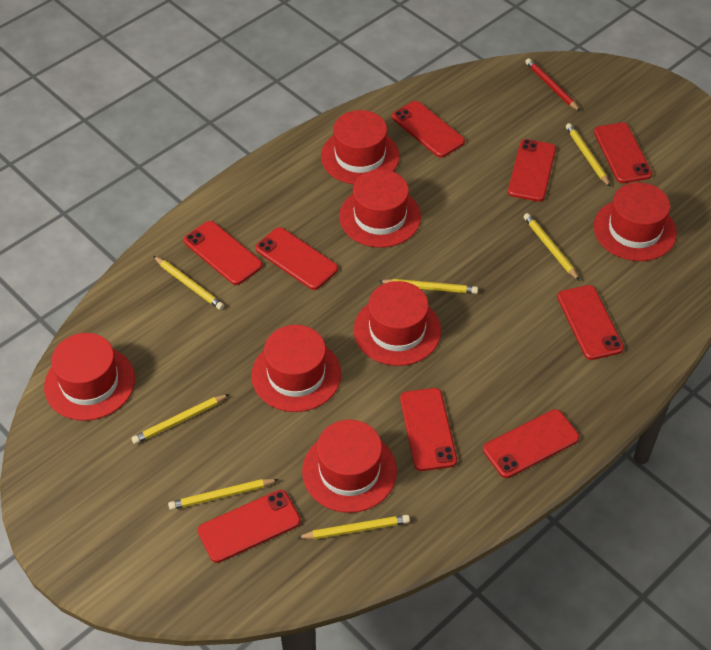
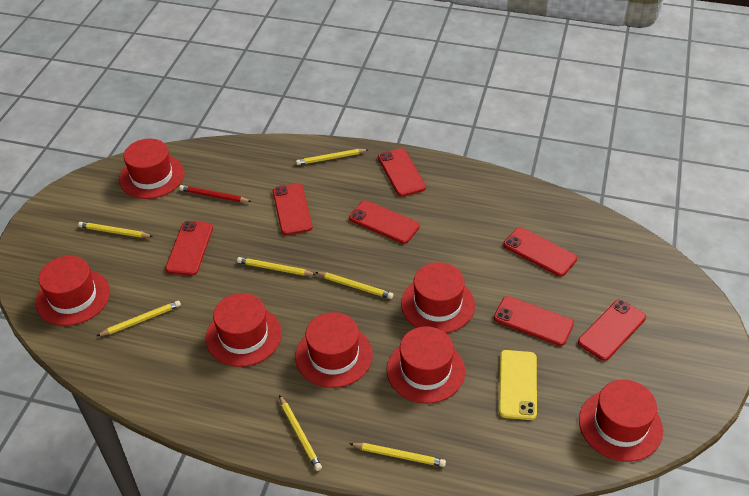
red phone: 9 -> 7
yellow phone: 0 -> 1

